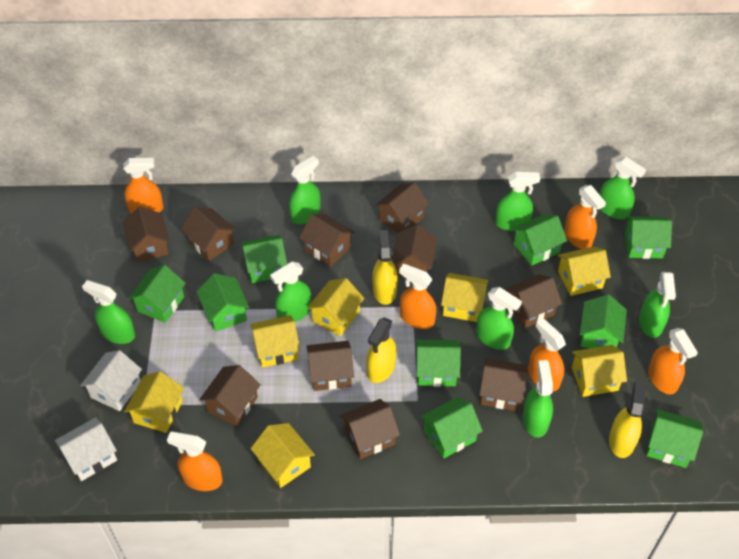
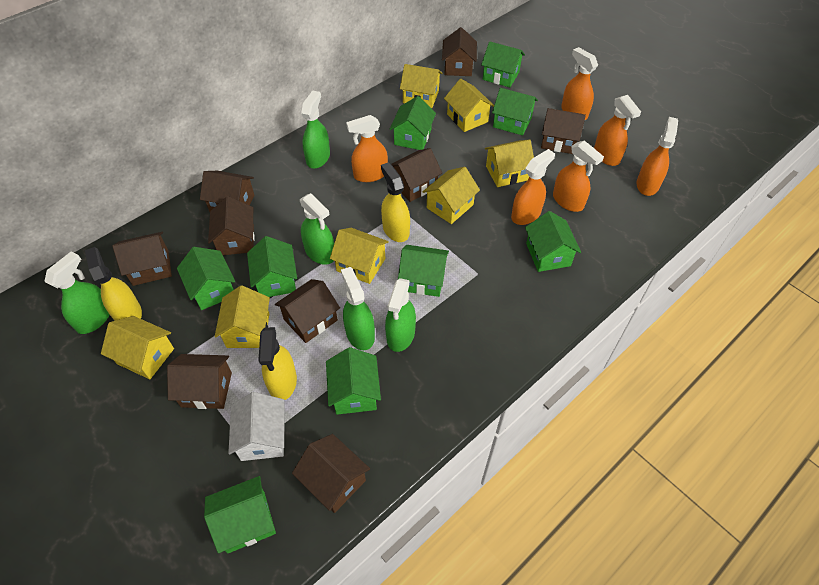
brown house: 10 -> 9
green spray bottle: 8 -> 5
white house: 2 -> 1

